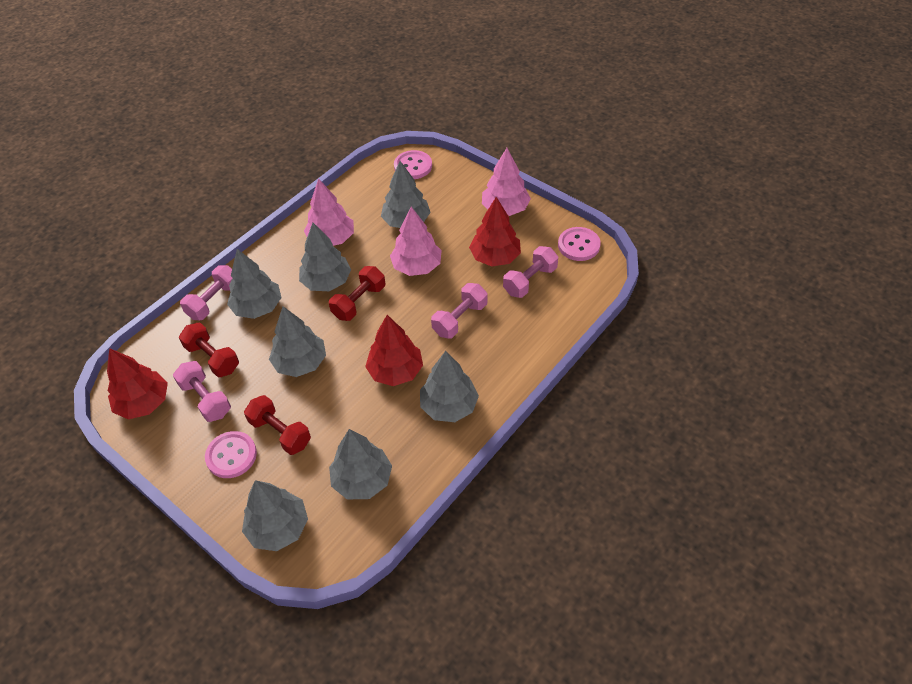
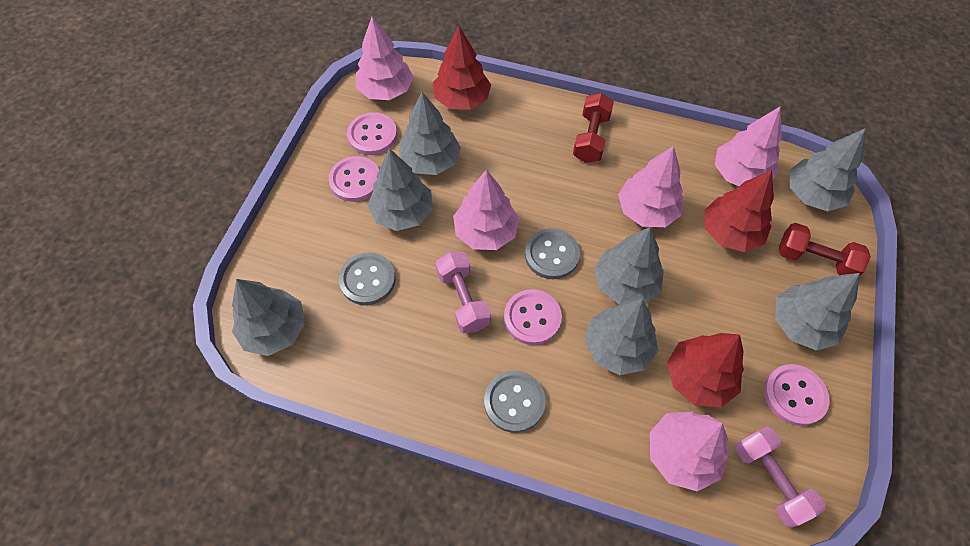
grey button: 0 -> 3
pink button: 3 -> 4
pink dumbbell: 4 -> 2
pink tree: 3 -> 5
red dumbbell: 3 -> 2

